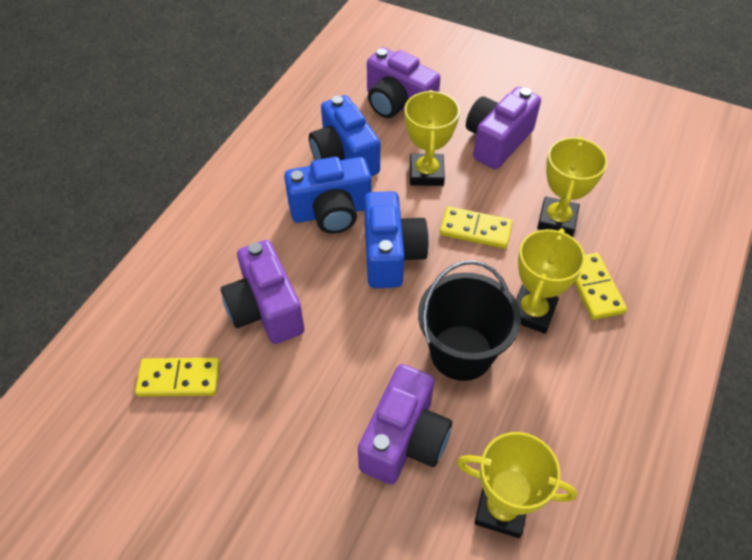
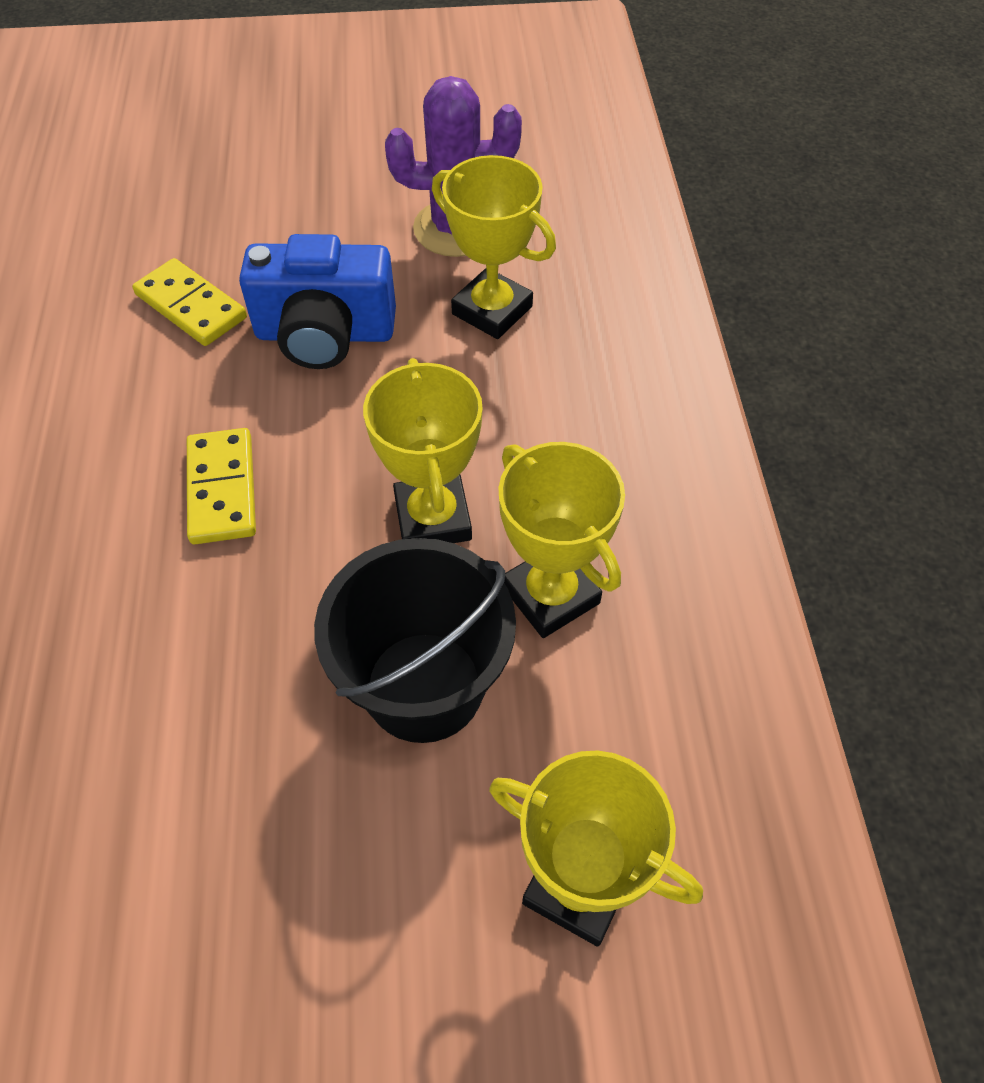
blue camera: 3 -> 1
purple cactus: 0 -> 1
purple camera: 4 -> 0
yellow domino: 3 -> 2

